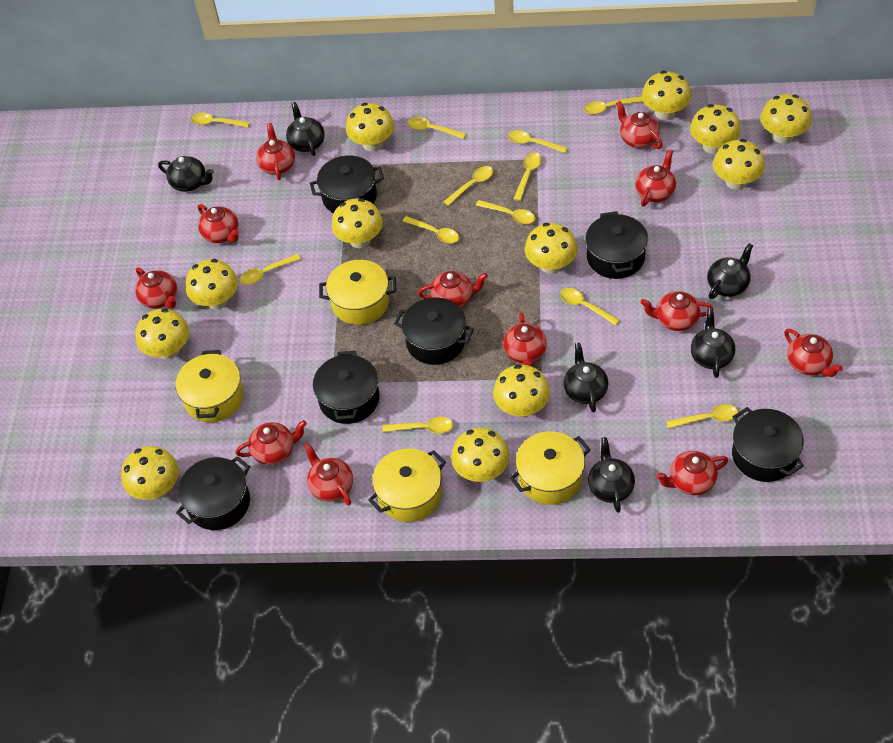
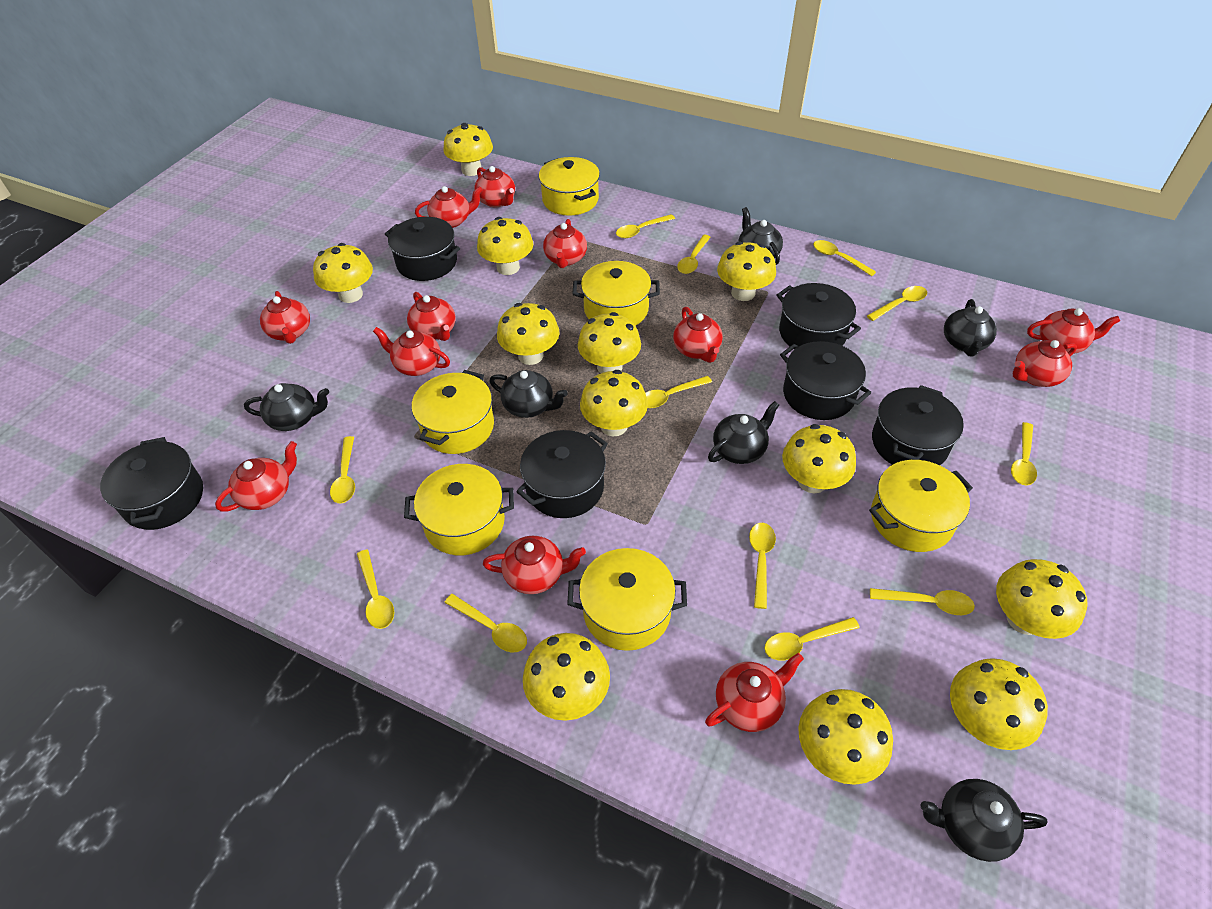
yellow pot: 4 -> 6

